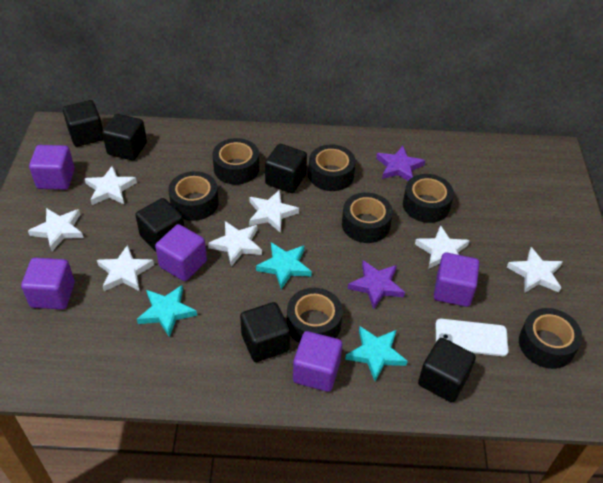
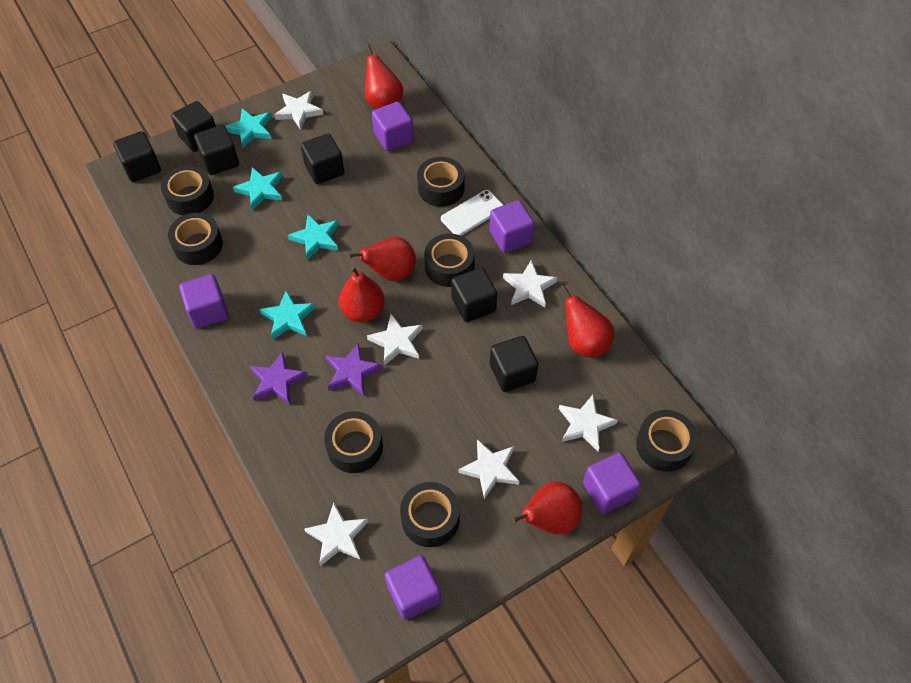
red pear: 0 -> 5
turquoise star: 3 -> 4
white star: 7 -> 6

